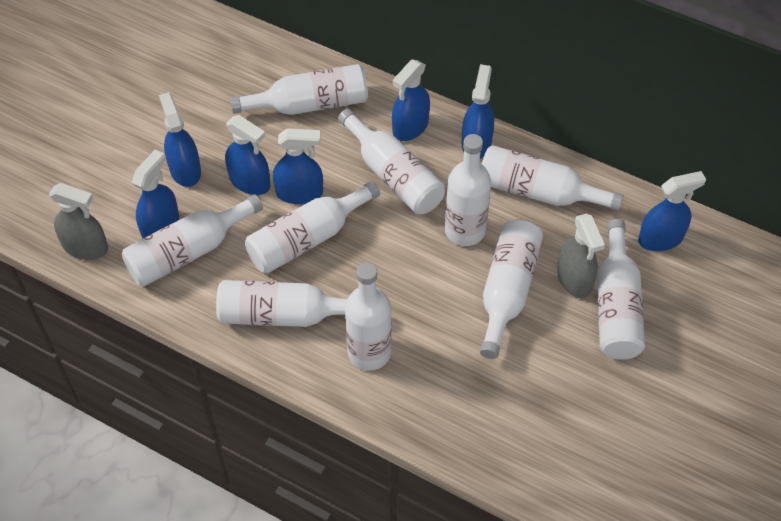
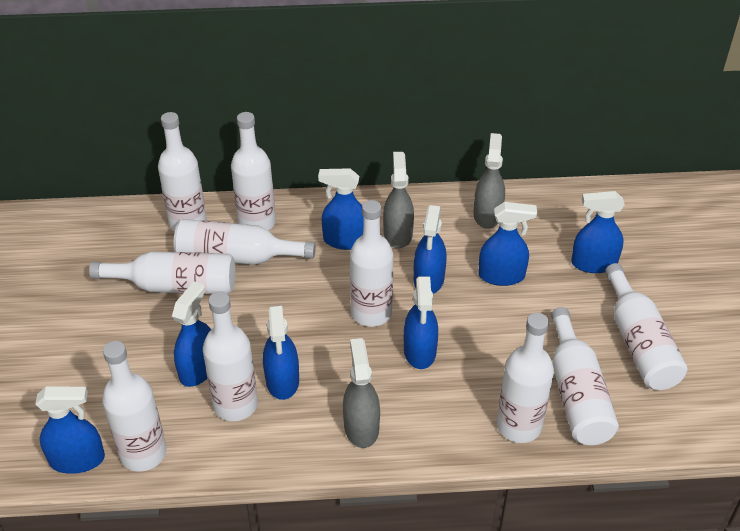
blue spray bottle: 7 -> 8
grey spray bottle: 2 -> 3

